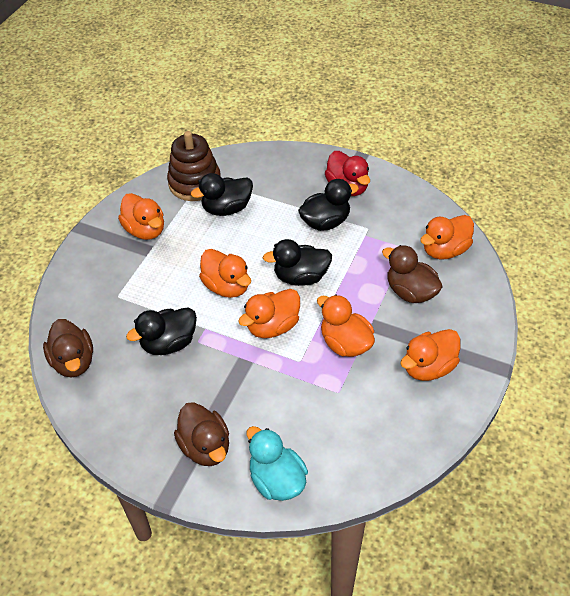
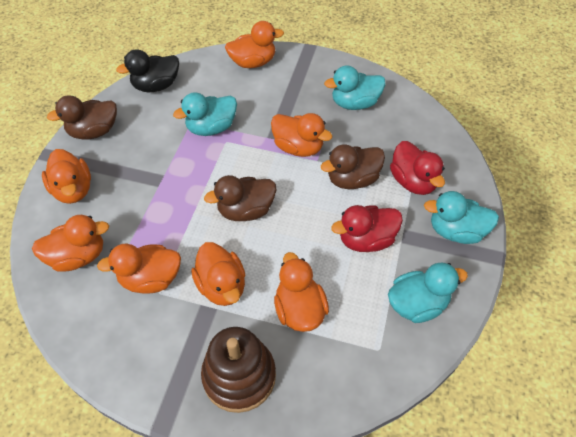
black duck: 4 -> 1
orange duck: 6 -> 7
red duck: 1 -> 2
turquoise duck: 1 -> 4

